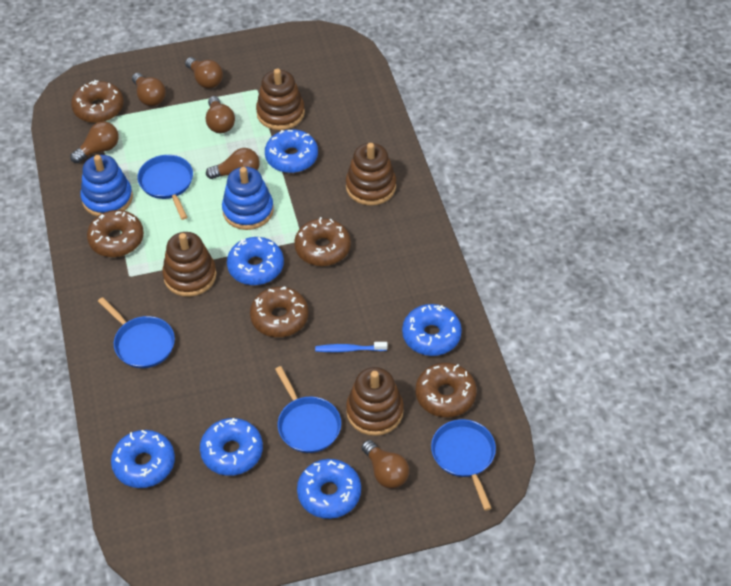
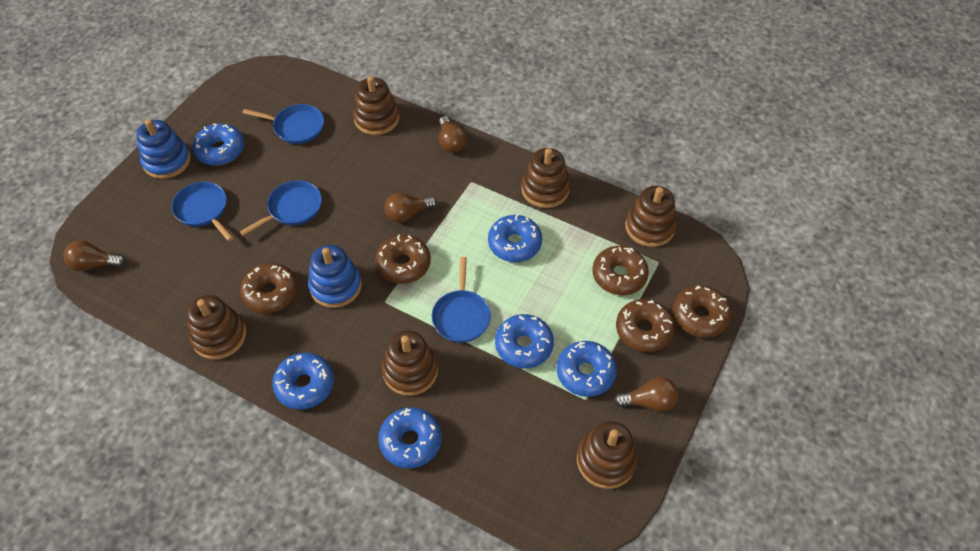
blue toothbrush: 1 -> 0
brown light bulb: 6 -> 4
brown stacking toy: 4 -> 6

